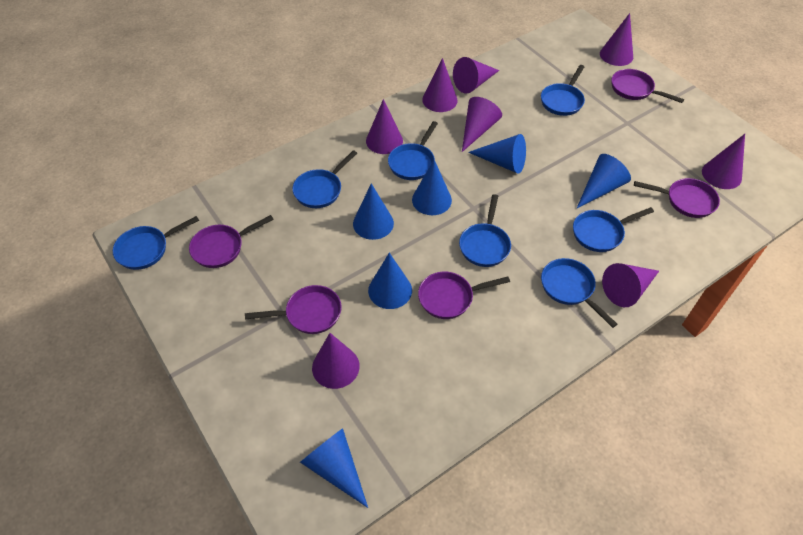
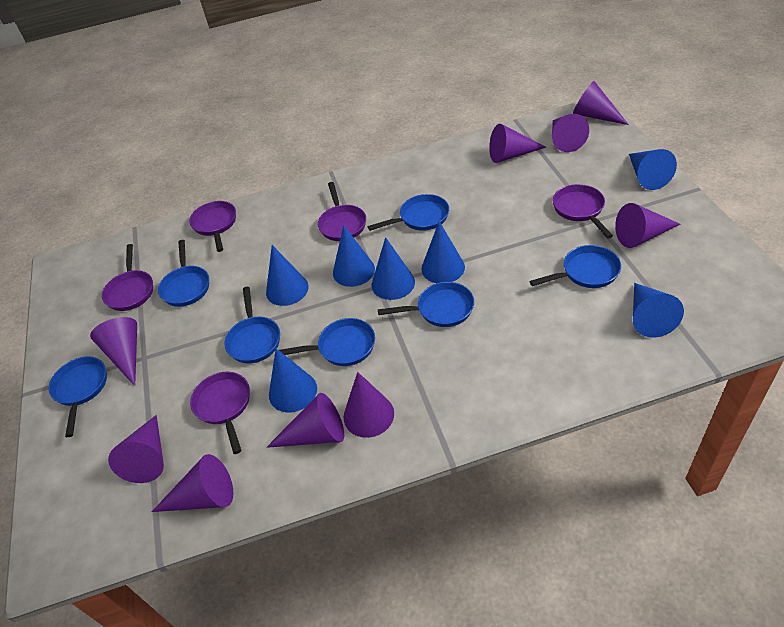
blue cone: 6 -> 7
purple cone: 8 -> 9

